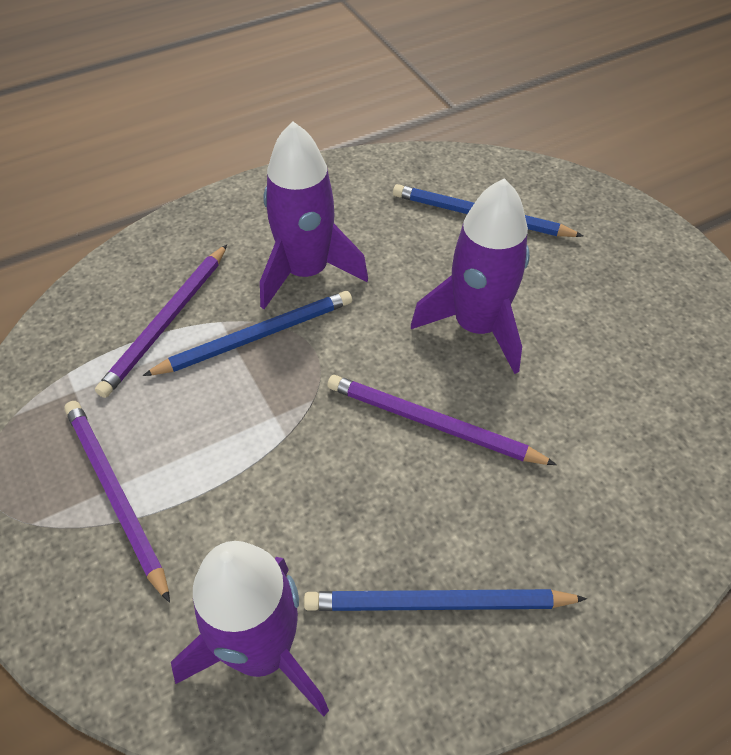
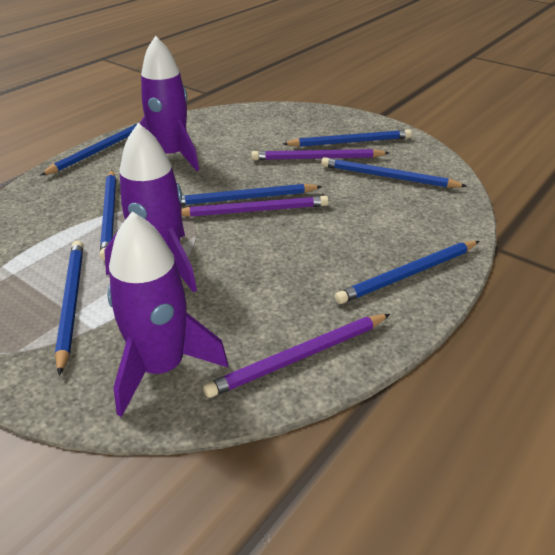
blue pencil: 3 -> 7

